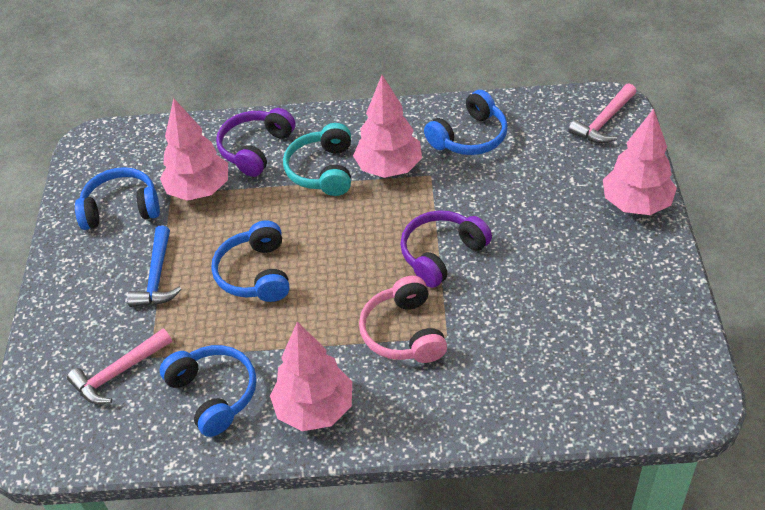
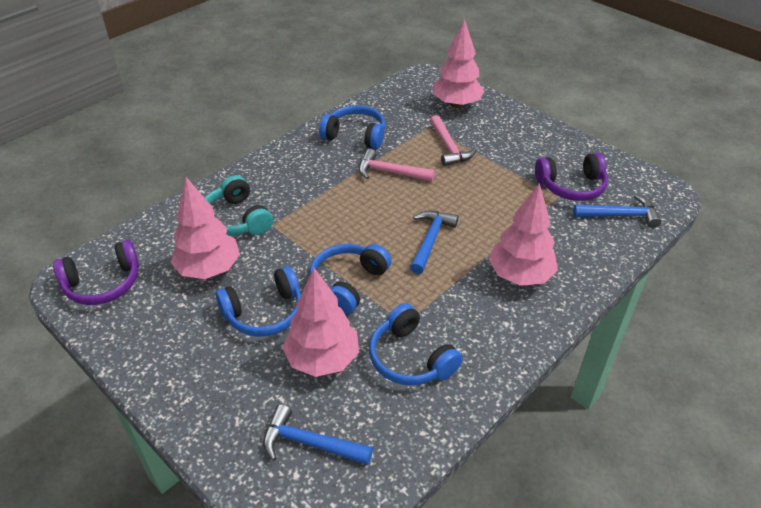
blue hammer: 1 -> 3
pink headphones: 1 -> 0

